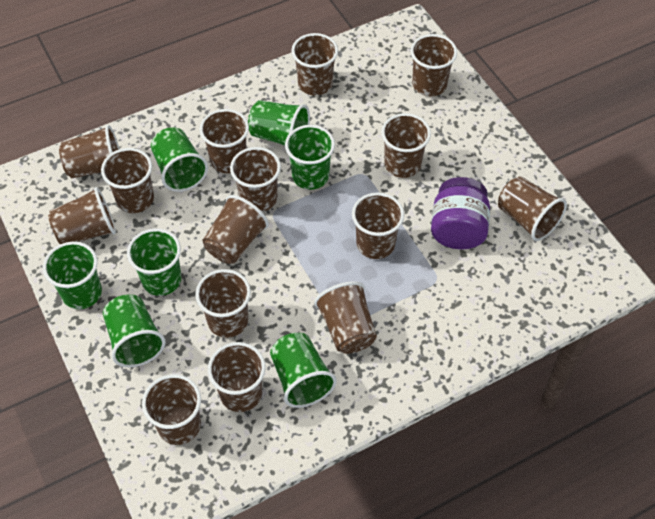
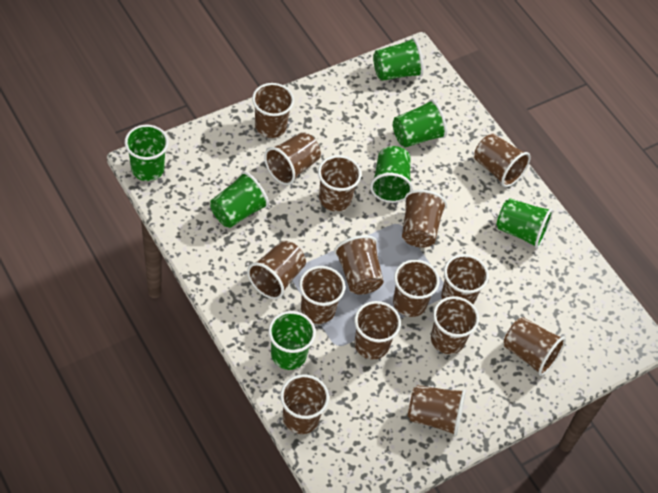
purple jar: 1 -> 0

